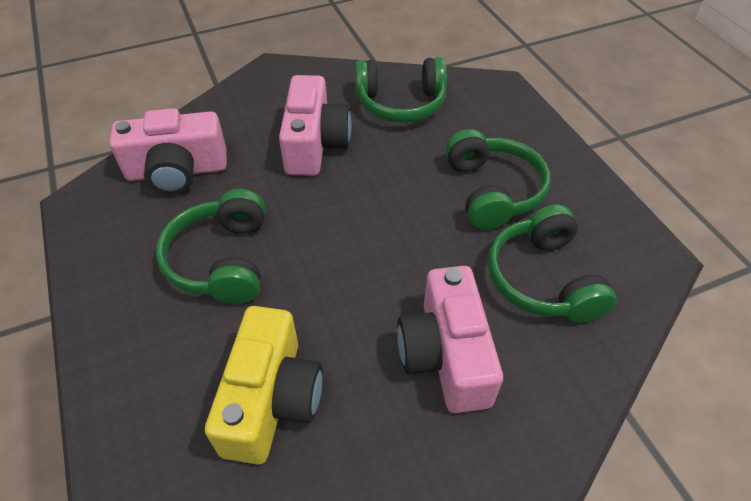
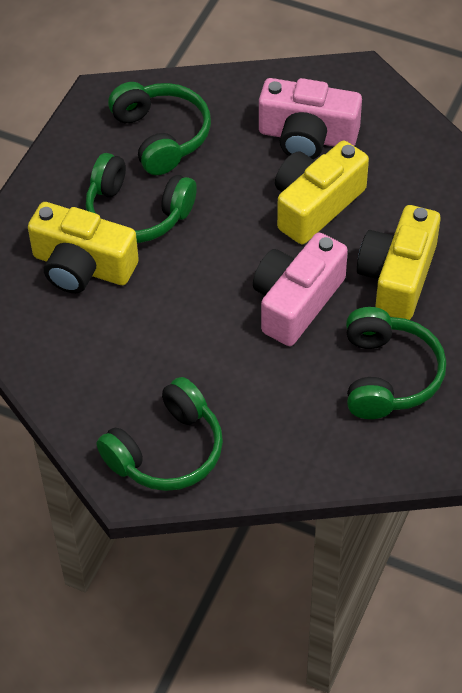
pink camera: 3 -> 2
yellow camera: 1 -> 3

